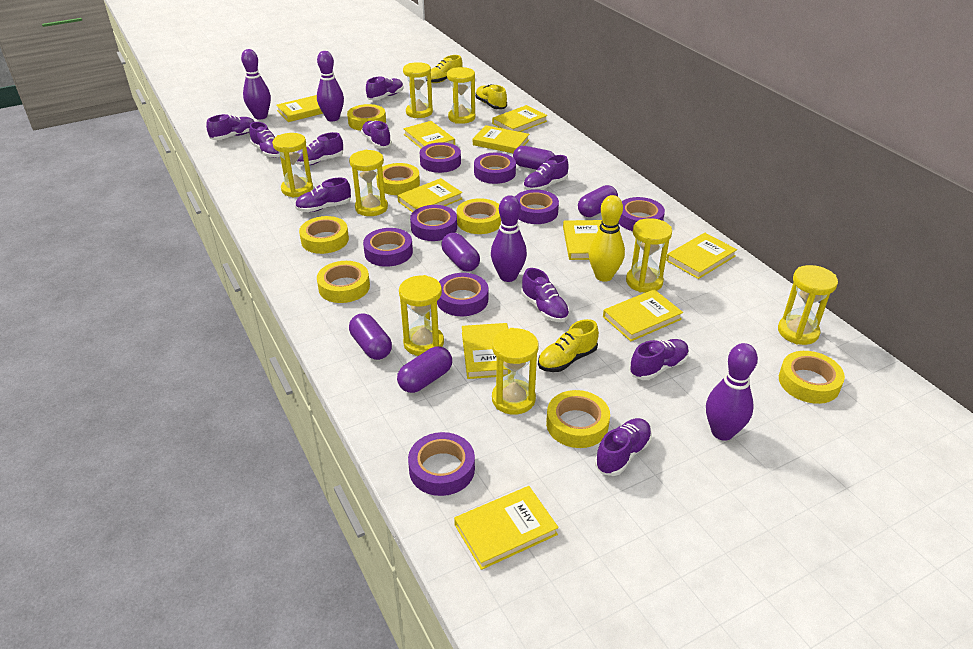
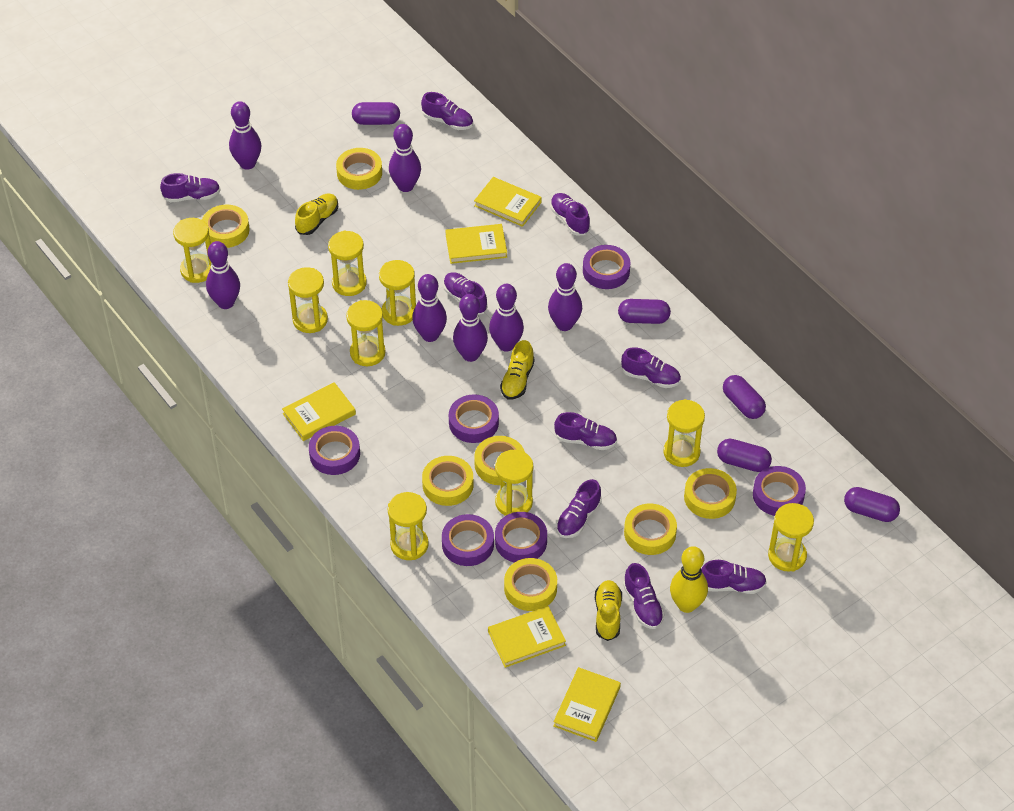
purple bowling pin: 4 -> 7
purple shoe: 10 -> 9
purple tape: 8 -> 6
yellow book: 10 -> 5
yellow hourglass: 8 -> 9

